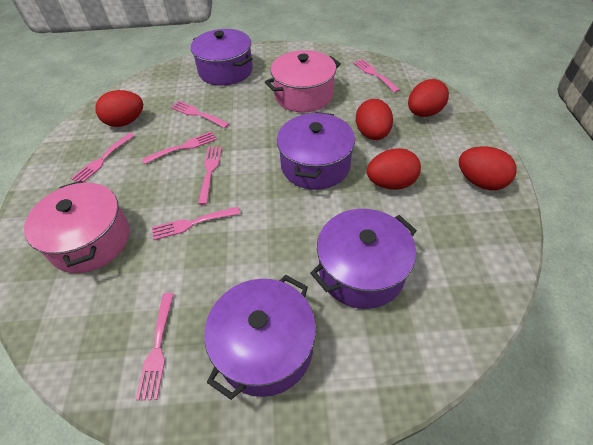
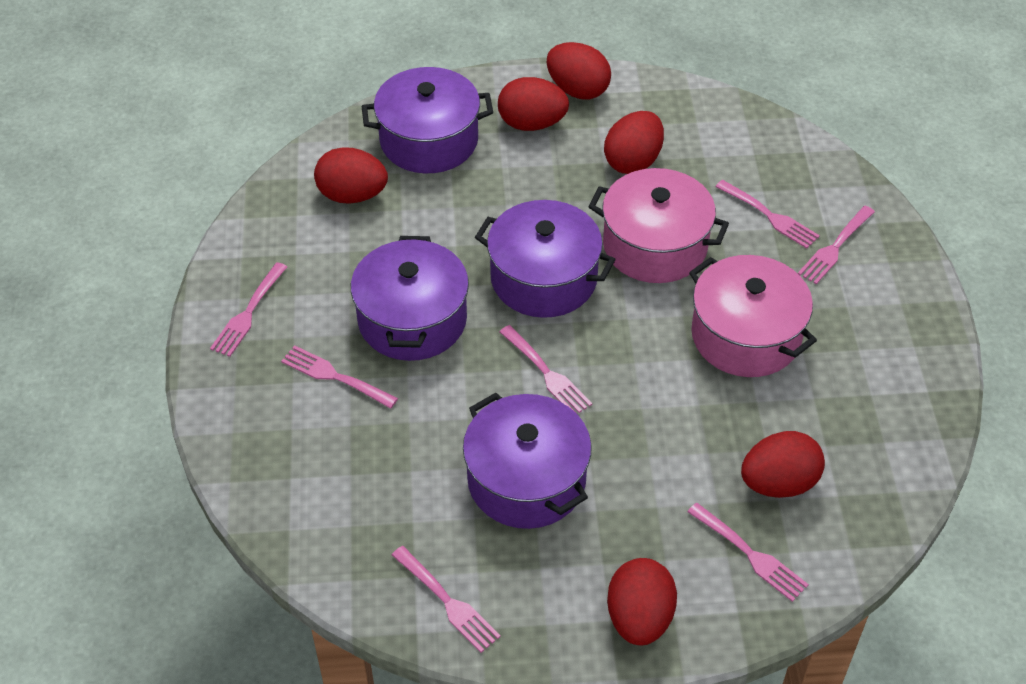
red egg: 5 -> 6

